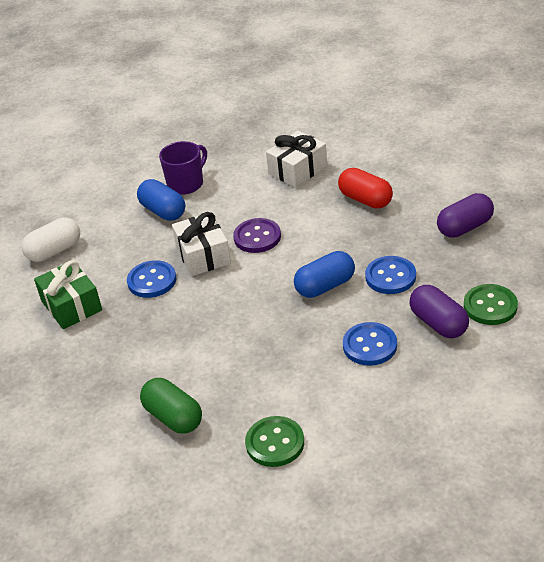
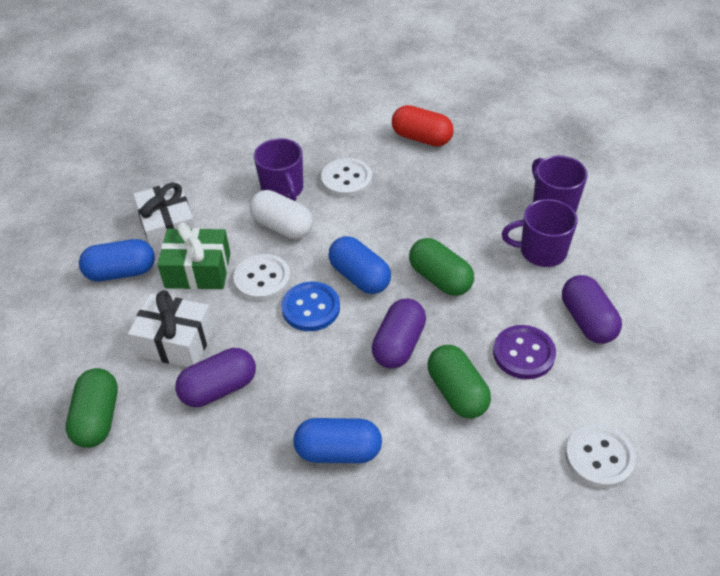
blue button: 3 -> 1
blue capsule: 2 -> 3
green button: 2 -> 0
green capsule: 1 -> 3
purple capsule: 2 -> 3
purple mug: 1 -> 3
white button: 0 -> 3

